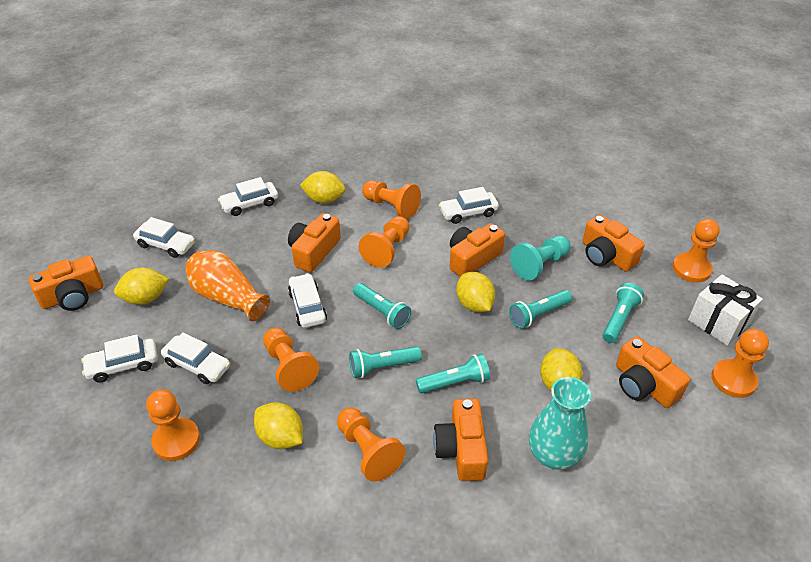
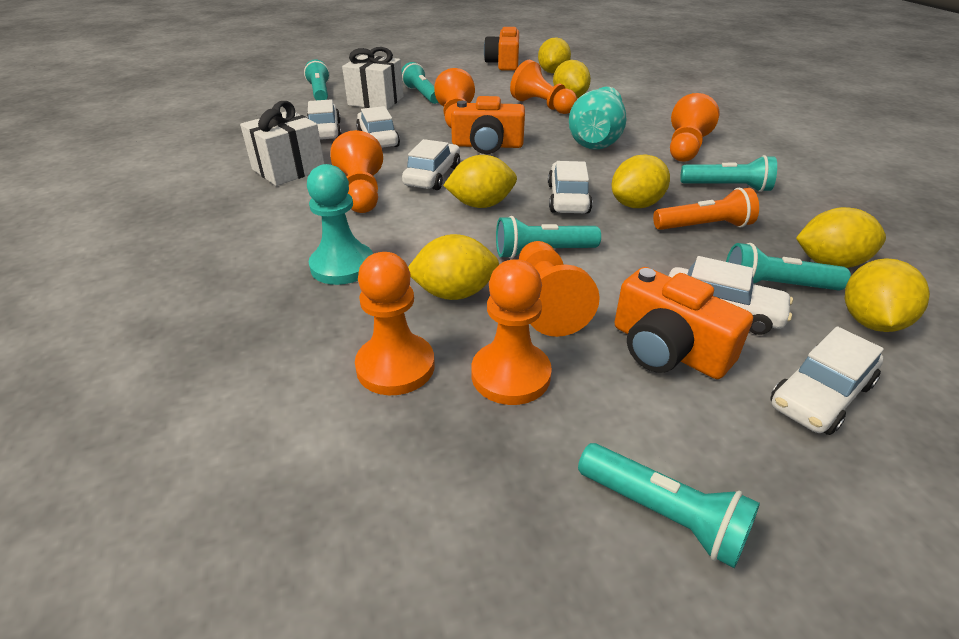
orange camera: 6 -> 3
orange flashlight: 0 -> 1
orange vase: 1 -> 0
turquoise flashlight: 5 -> 6
white gift: 1 -> 2
yellow lemon: 5 -> 7

